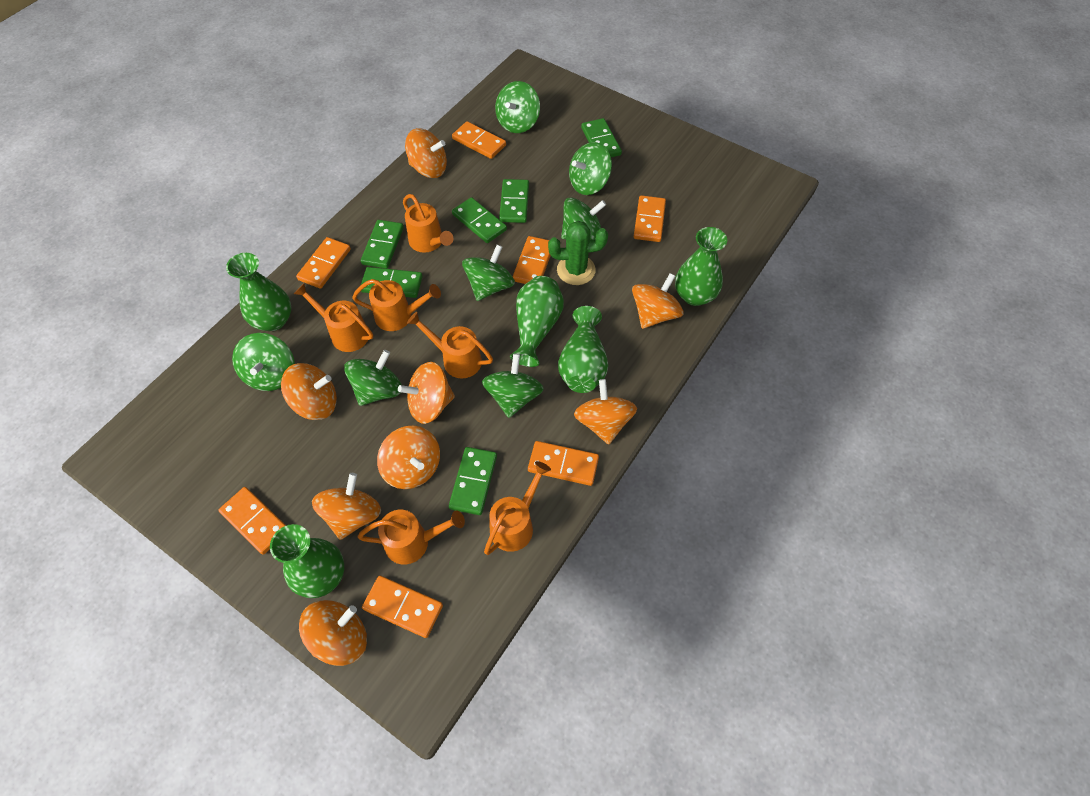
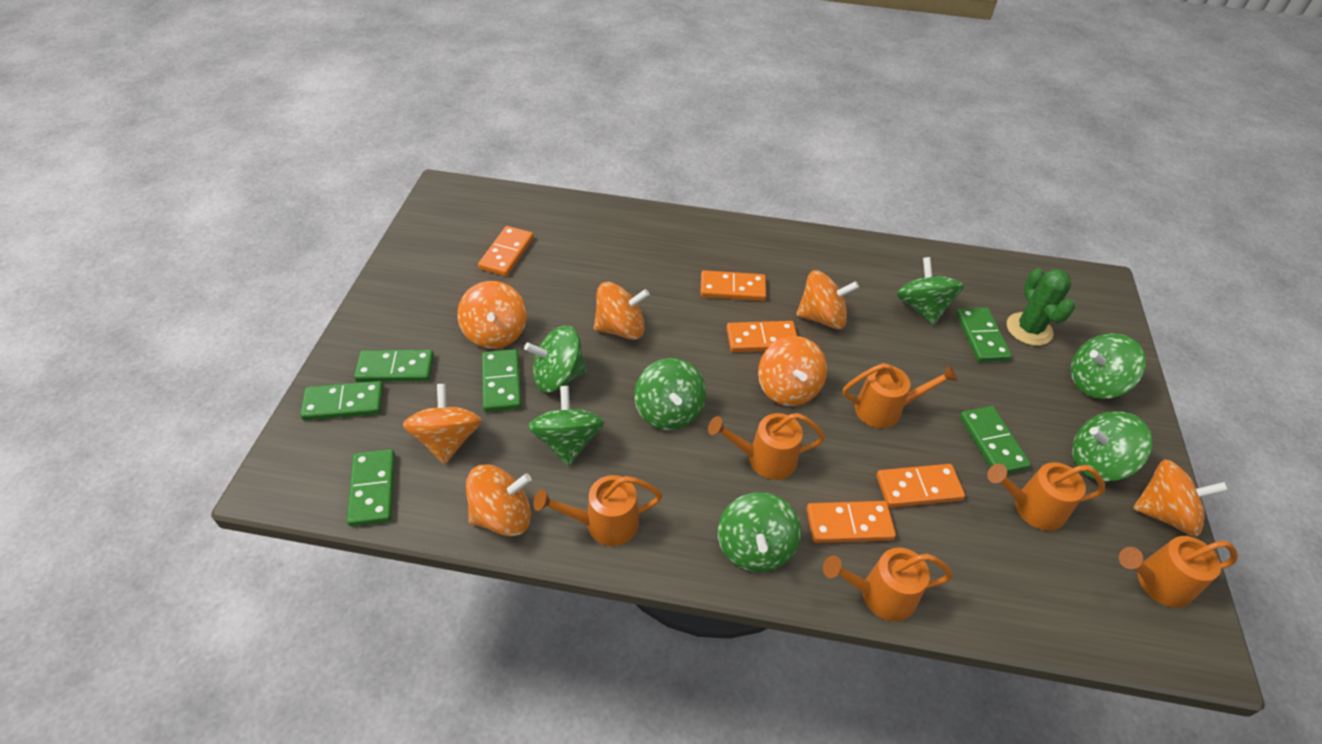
green vase: 5 -> 0
orange domino: 7 -> 5
orange spinning top: 8 -> 7

